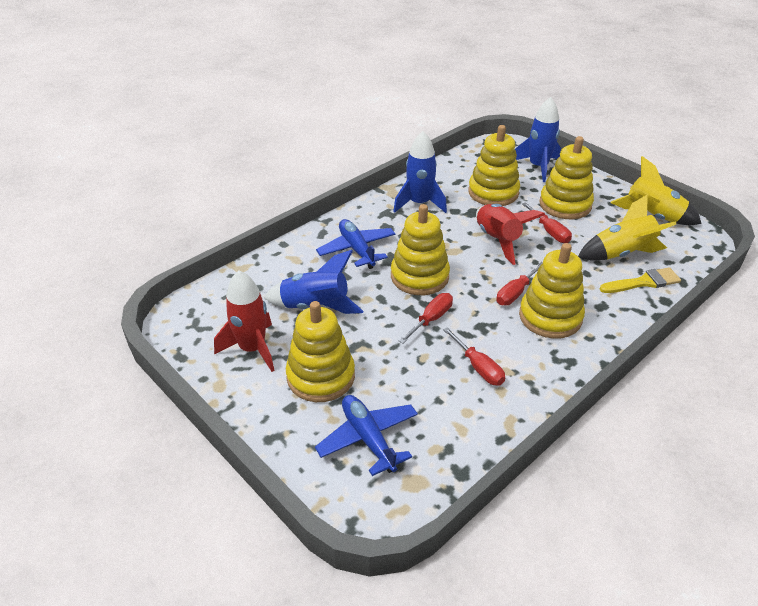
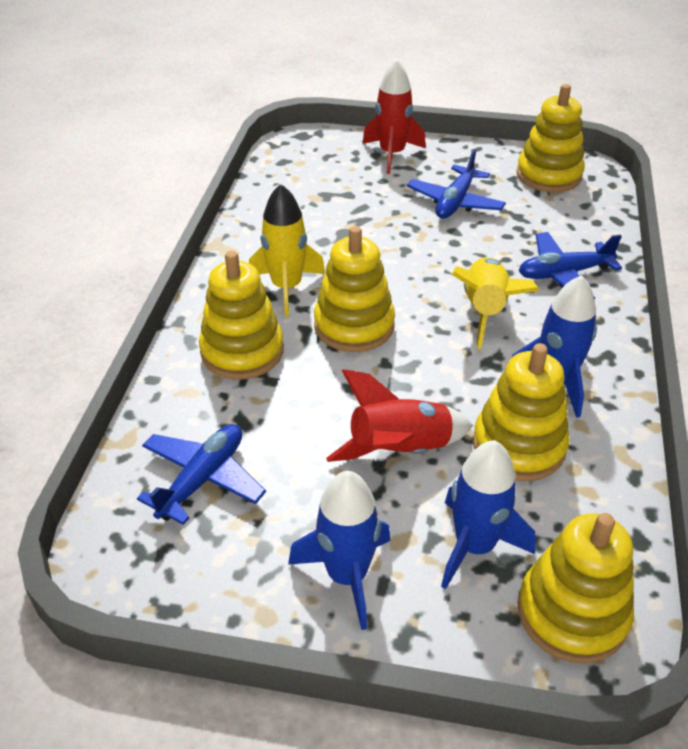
blue plane: 2 -> 3
red screwdriver: 4 -> 0
yellow brush: 1 -> 0

